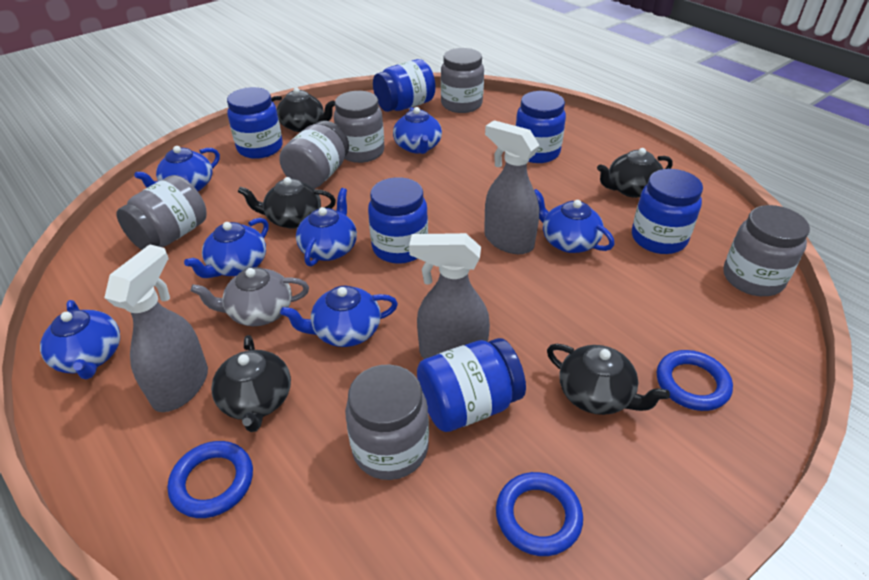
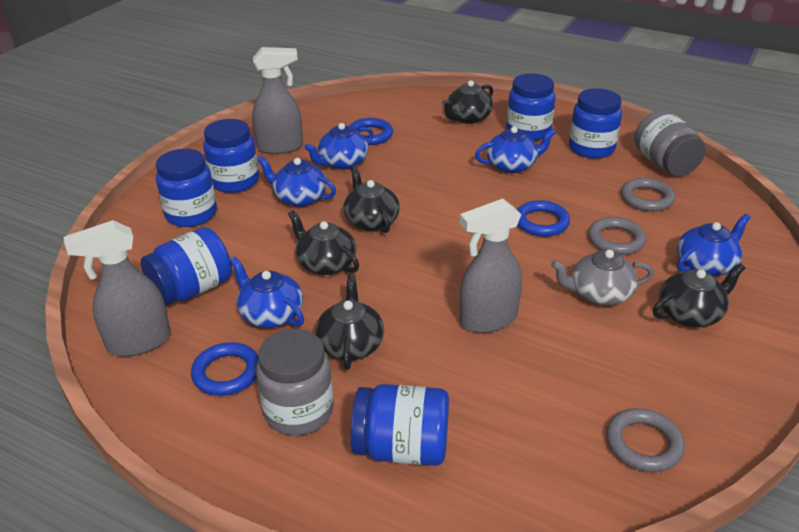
blue teapot: 7 -> 5
grey jar: 6 -> 2
grey ring: 0 -> 3

